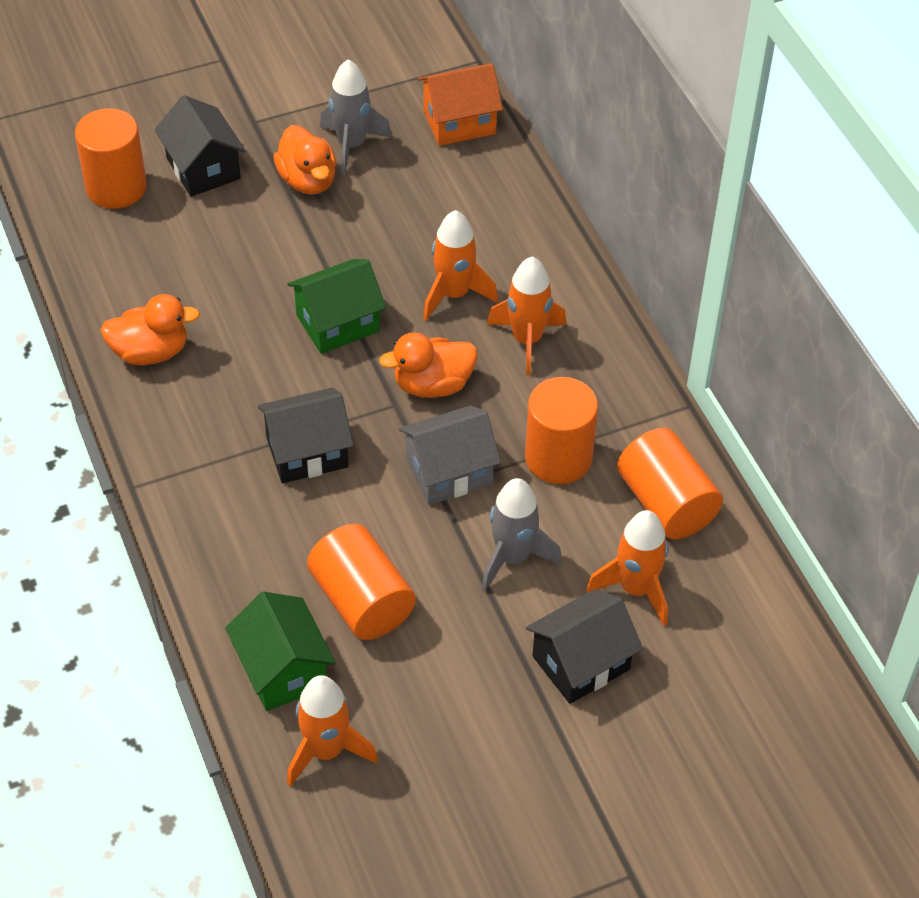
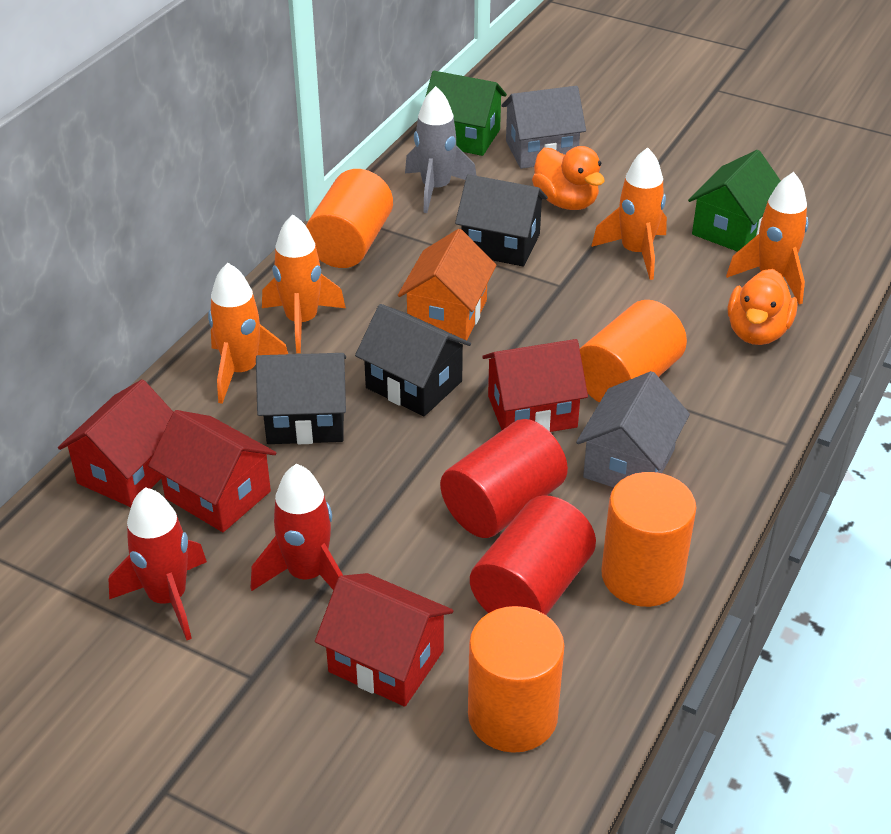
grey house: 1 -> 2
grey rocket: 2 -> 1
orange duck: 3 -> 2
red cylinder: 0 -> 2
red house: 0 -> 4
red rocket: 0 -> 2

